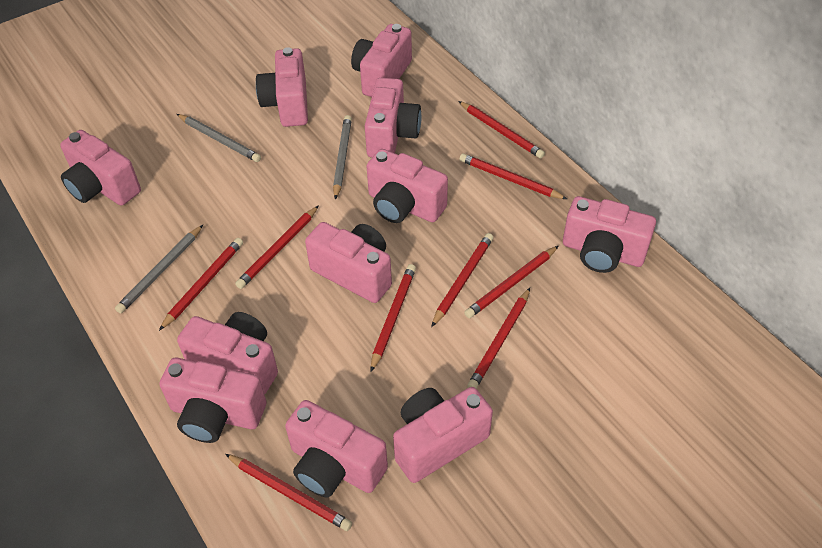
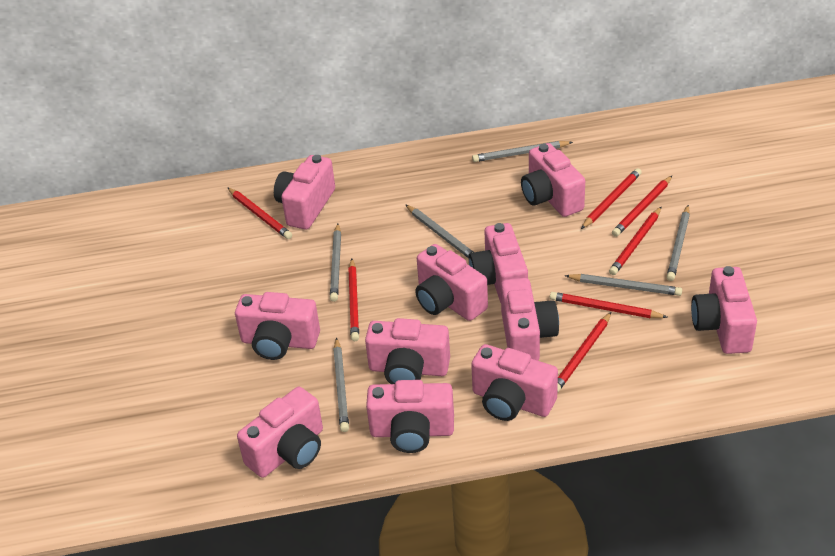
grey pencil: 3 -> 6
red pencil: 9 -> 7

